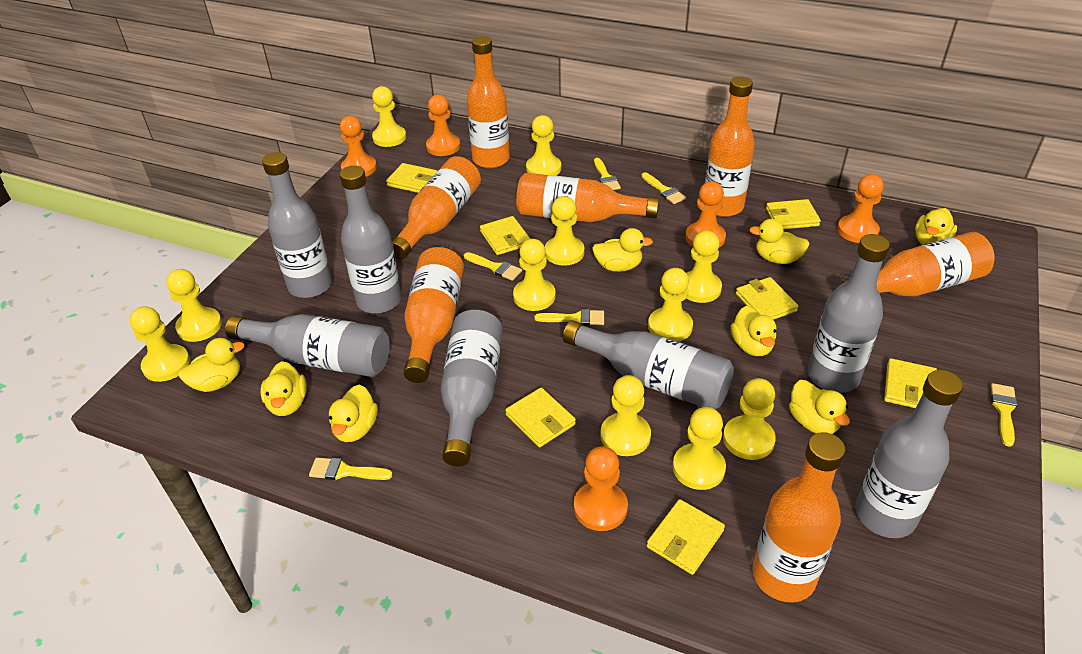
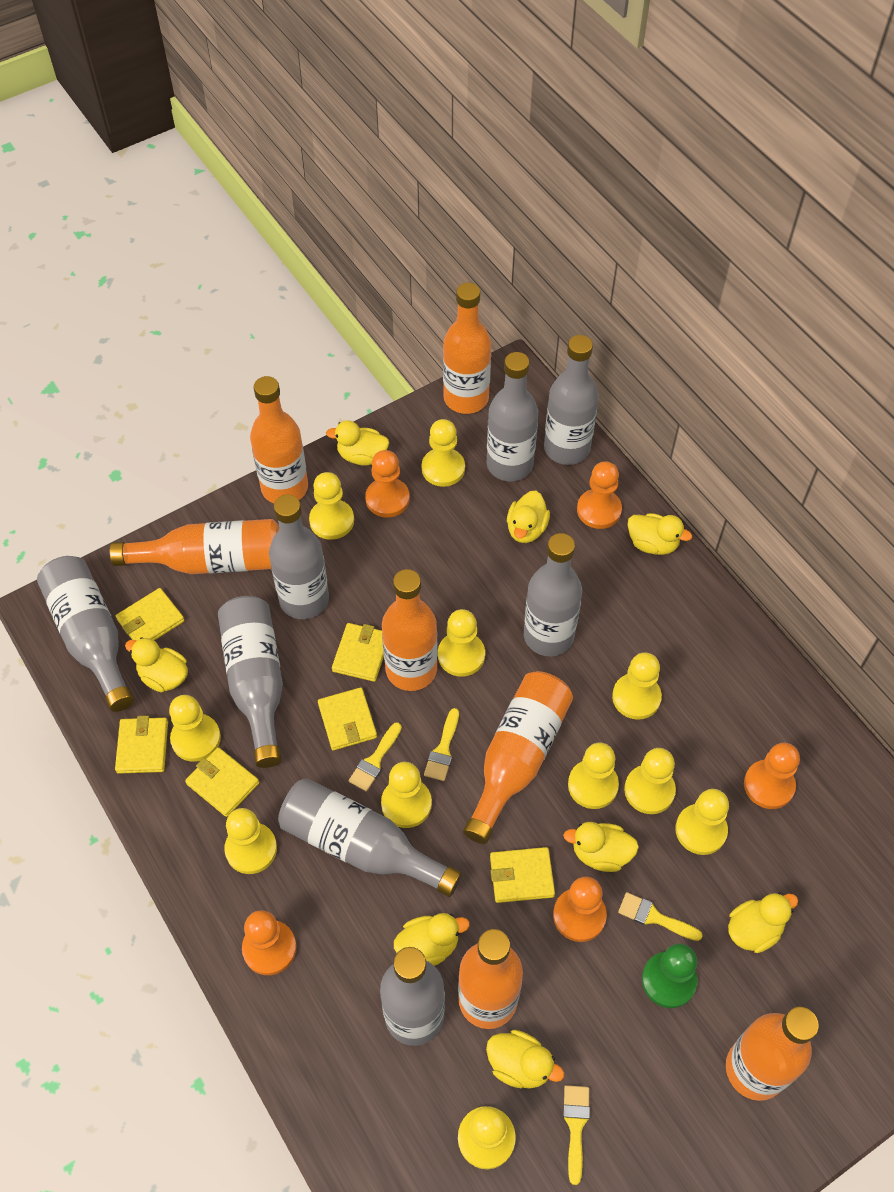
green pawn: 0 -> 1
grey bottle: 7 -> 8
yellow brush: 6 -> 4
yellow wallet: 7 -> 6

